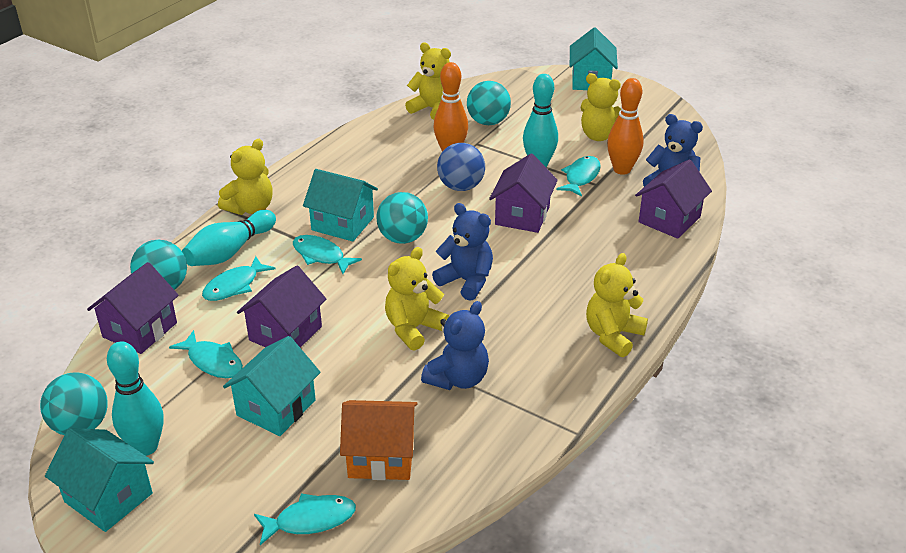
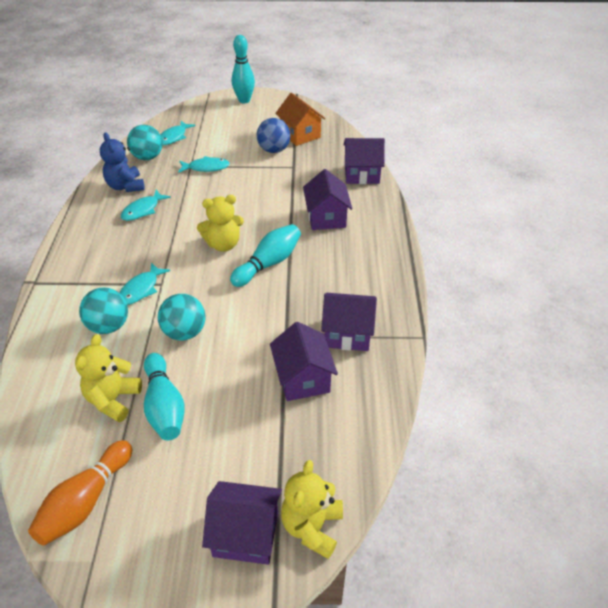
blue teddy bear: 3 -> 1
orange bowling pin: 2 -> 1
purple house: 4 -> 5
turquoise ball: 4 -> 3
turquoise fish: 5 -> 4
turquoise house: 4 -> 0
yellow teddy bear: 5 -> 3

